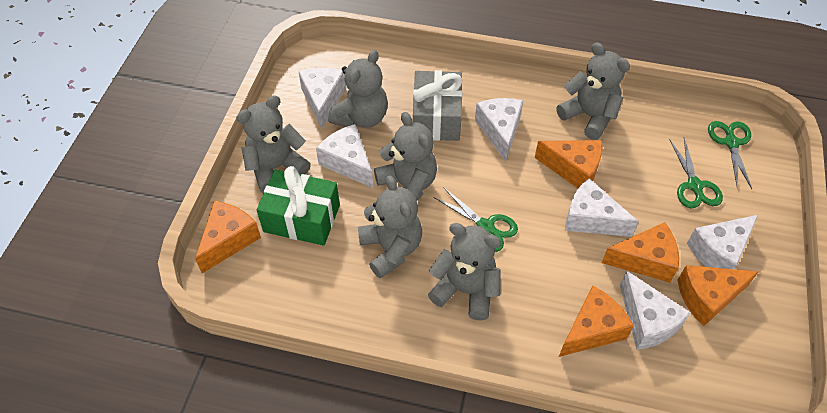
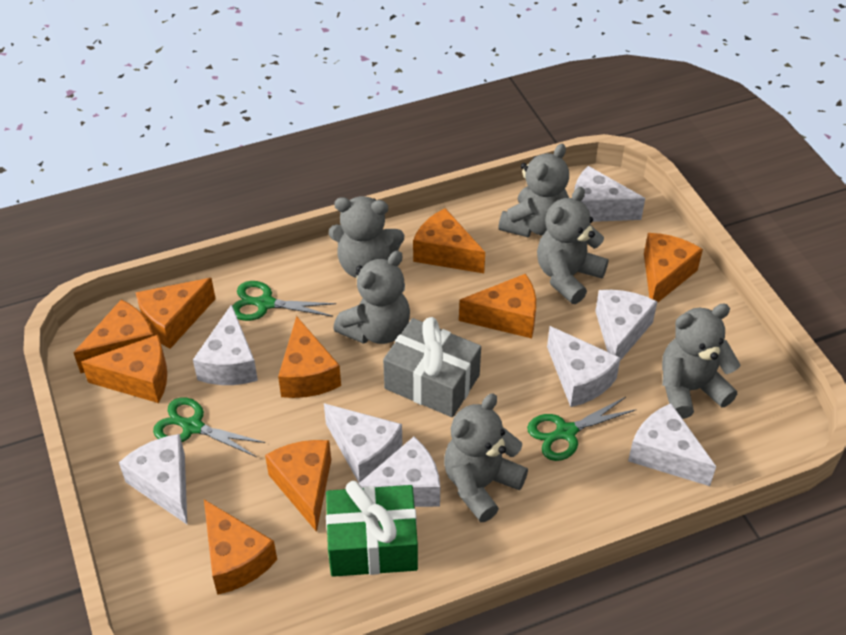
orange cheese: 5 -> 9
white cheese: 6 -> 8

